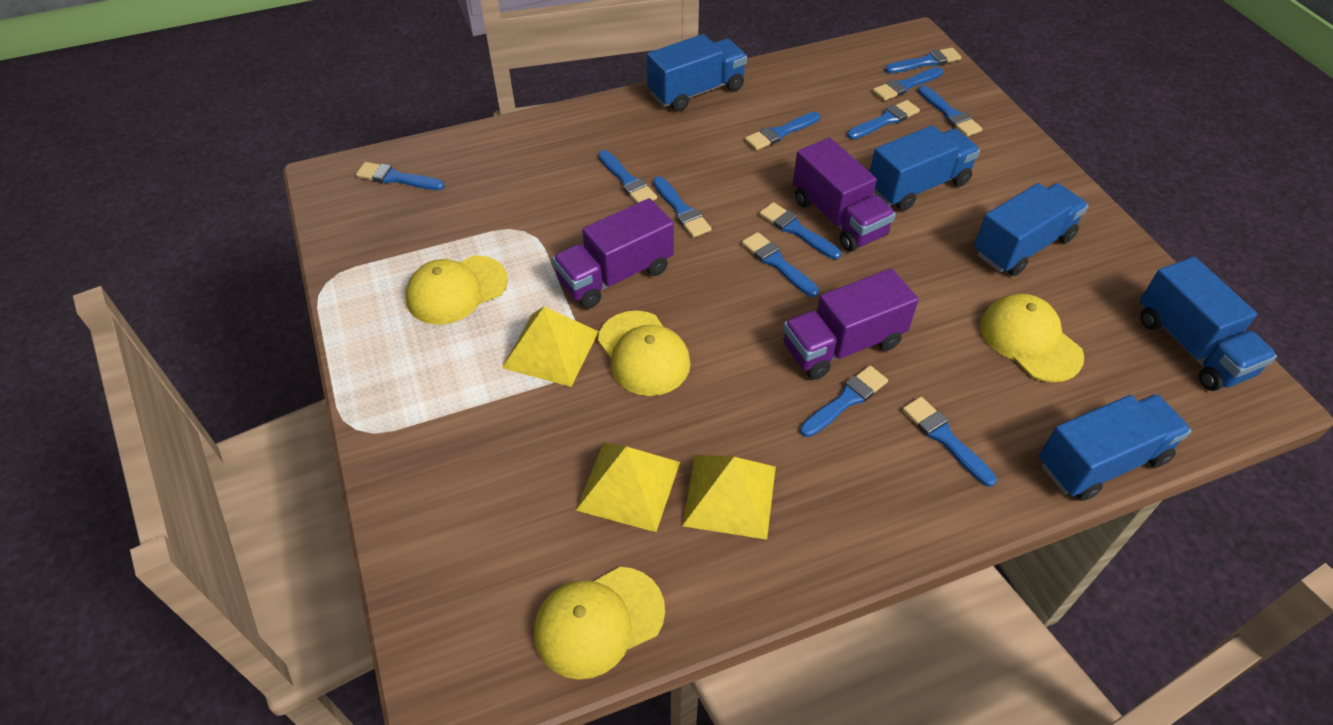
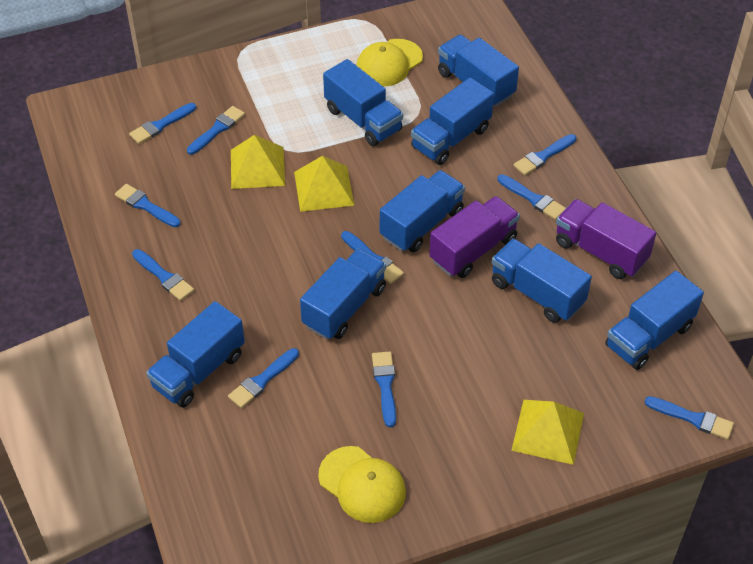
blue brush: 12 -> 10
blue truck: 5 -> 8
purple truck: 3 -> 2
yellow cap: 4 -> 2

